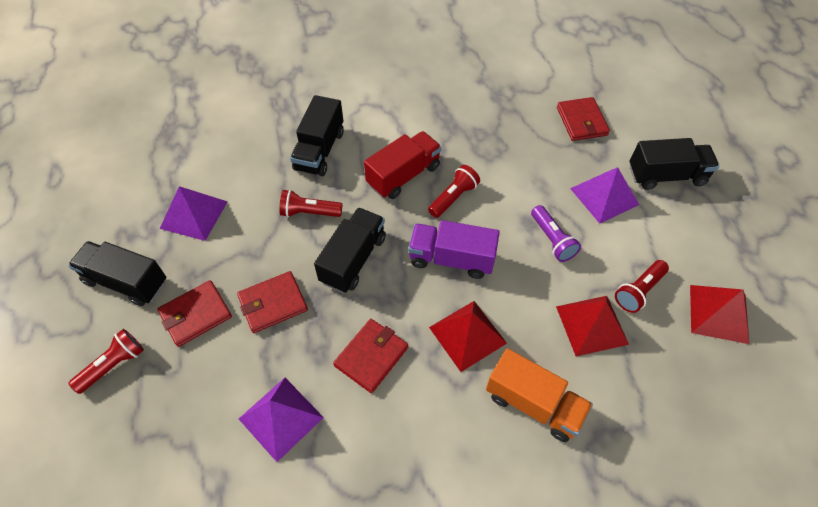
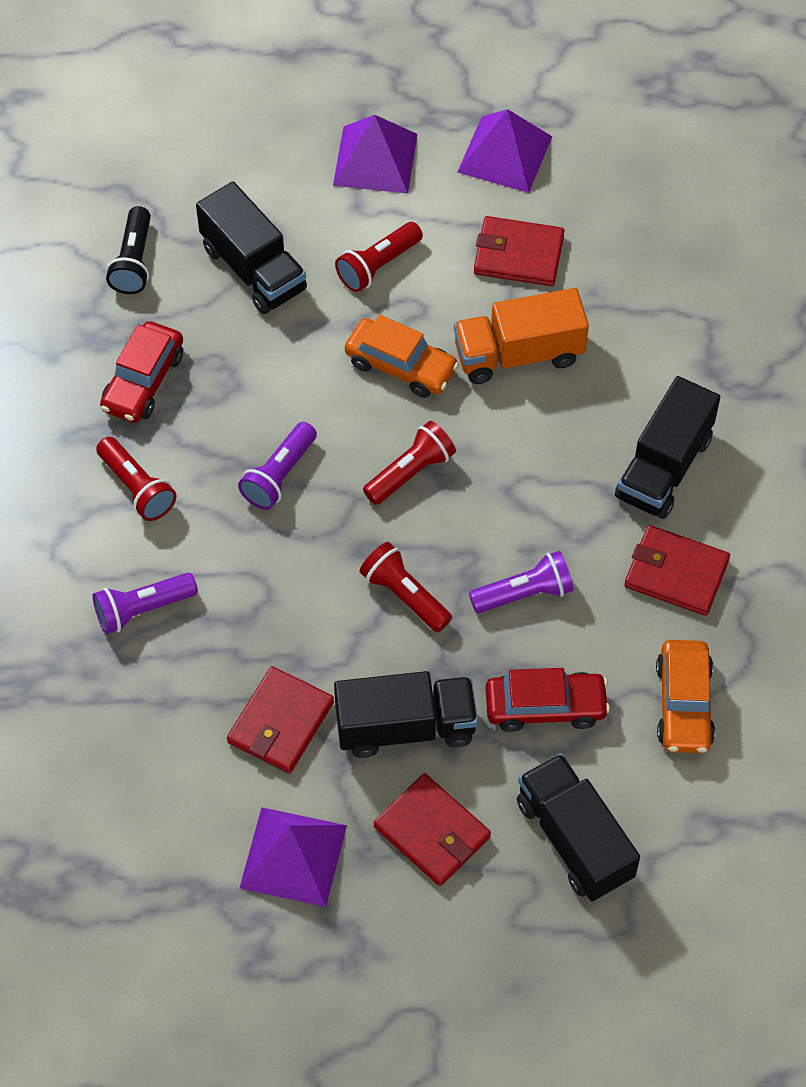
black flashlight: 0 -> 1
orange car: 0 -> 2
purple flashlight: 1 -> 3
purple truck: 1 -> 0
red car: 0 -> 2
red pyramid: 3 -> 0
red truck: 1 -> 0

